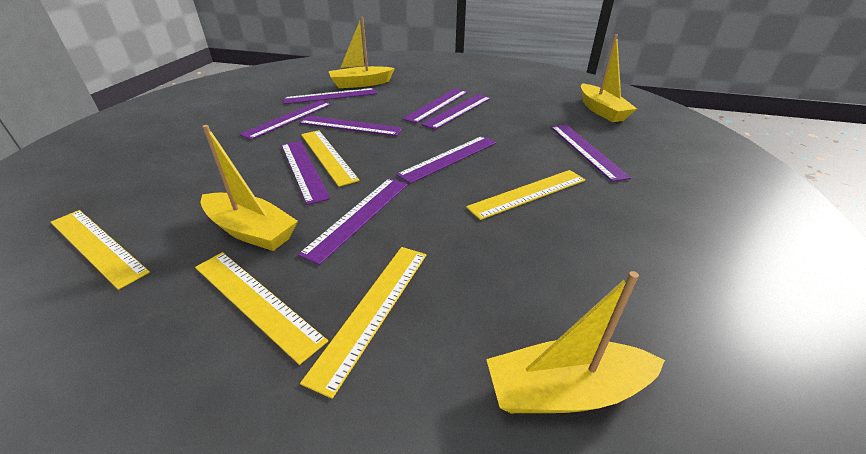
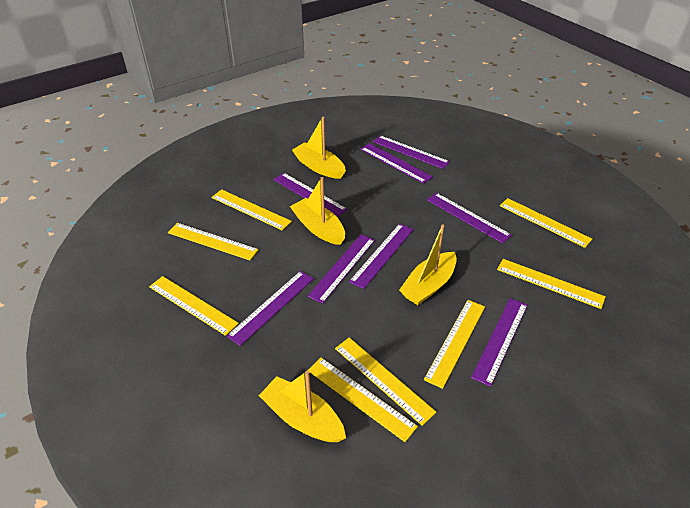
purple ruler: 9 -> 8
yellow ruler: 5 -> 8

